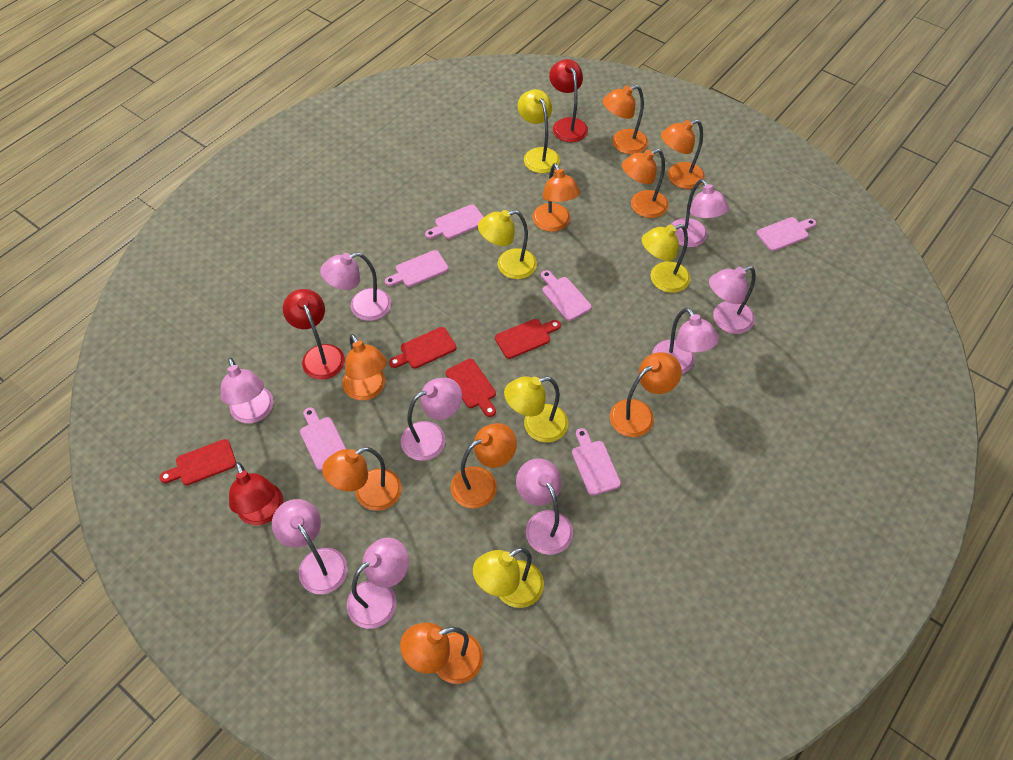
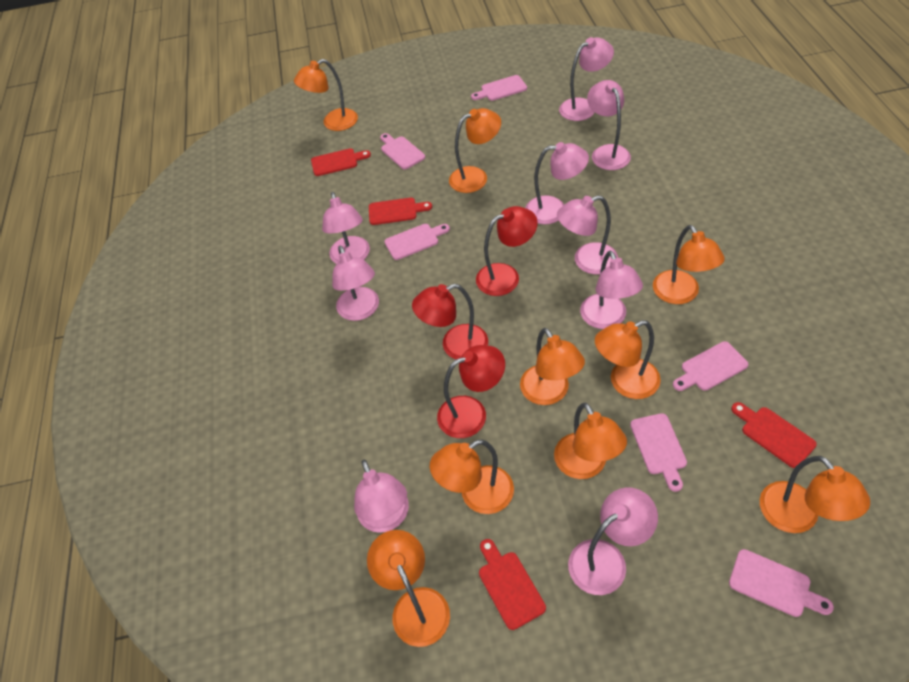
yellow lamp: 5 -> 0

